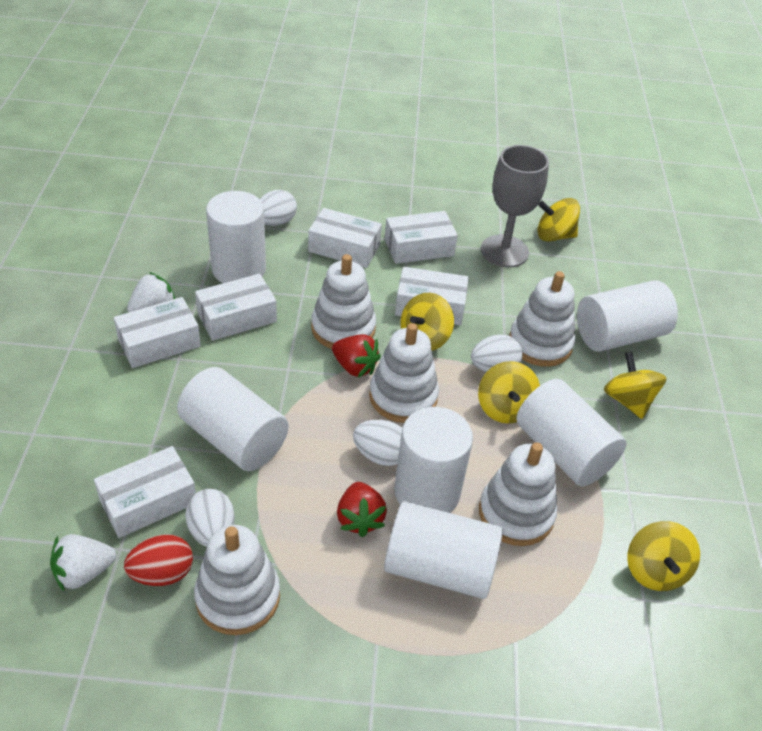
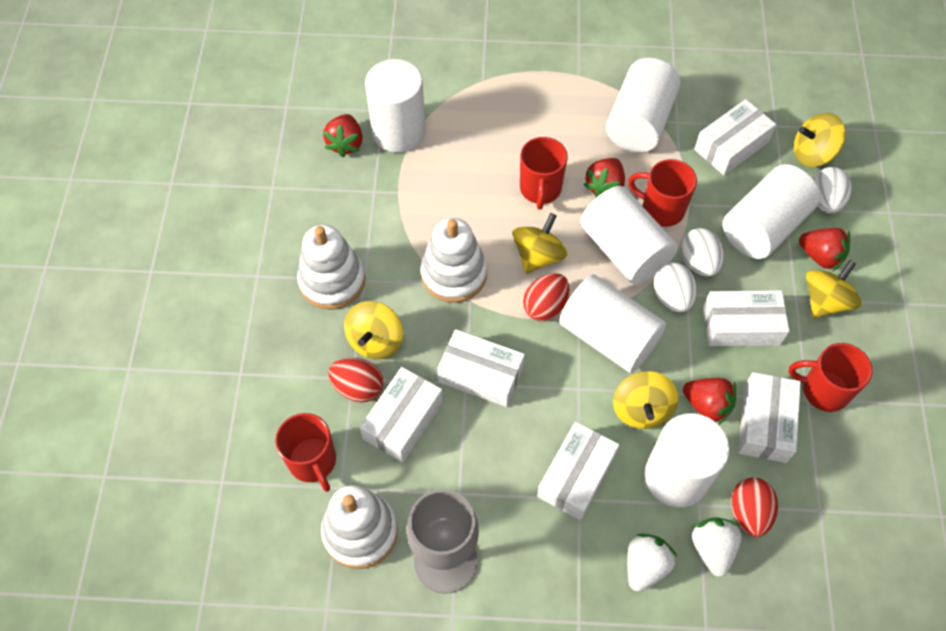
red egg: 1 -> 3
red mug: 0 -> 4
red strawberry: 2 -> 4
white egg: 4 -> 3
white stacking toy: 5 -> 3

